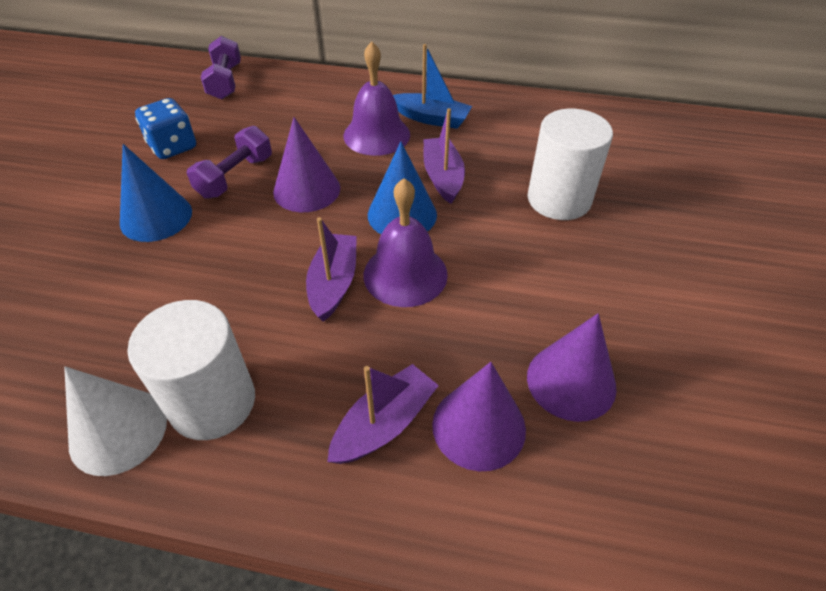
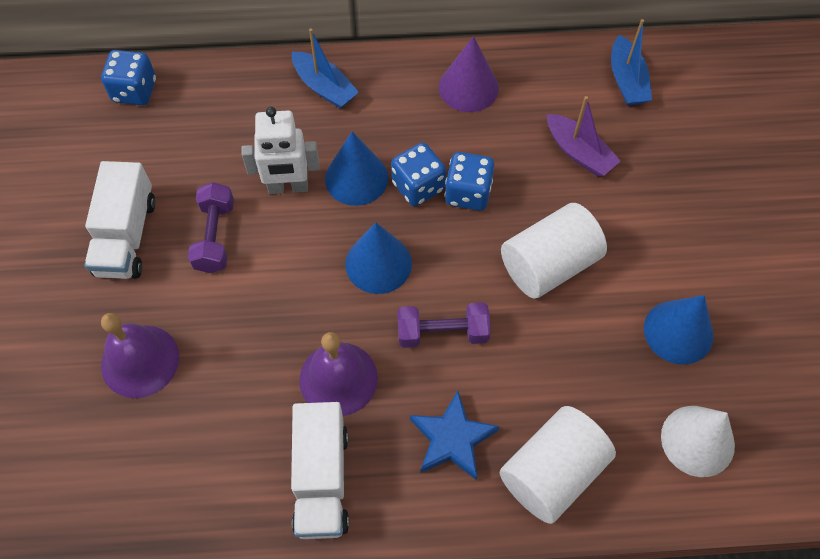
blue boat: 1 -> 2
blue cone: 2 -> 3
blue dice: 1 -> 3
blue star: 0 -> 1
purple boat: 3 -> 1
purple cone: 3 -> 1
white robot: 0 -> 1
white truck: 0 -> 2

